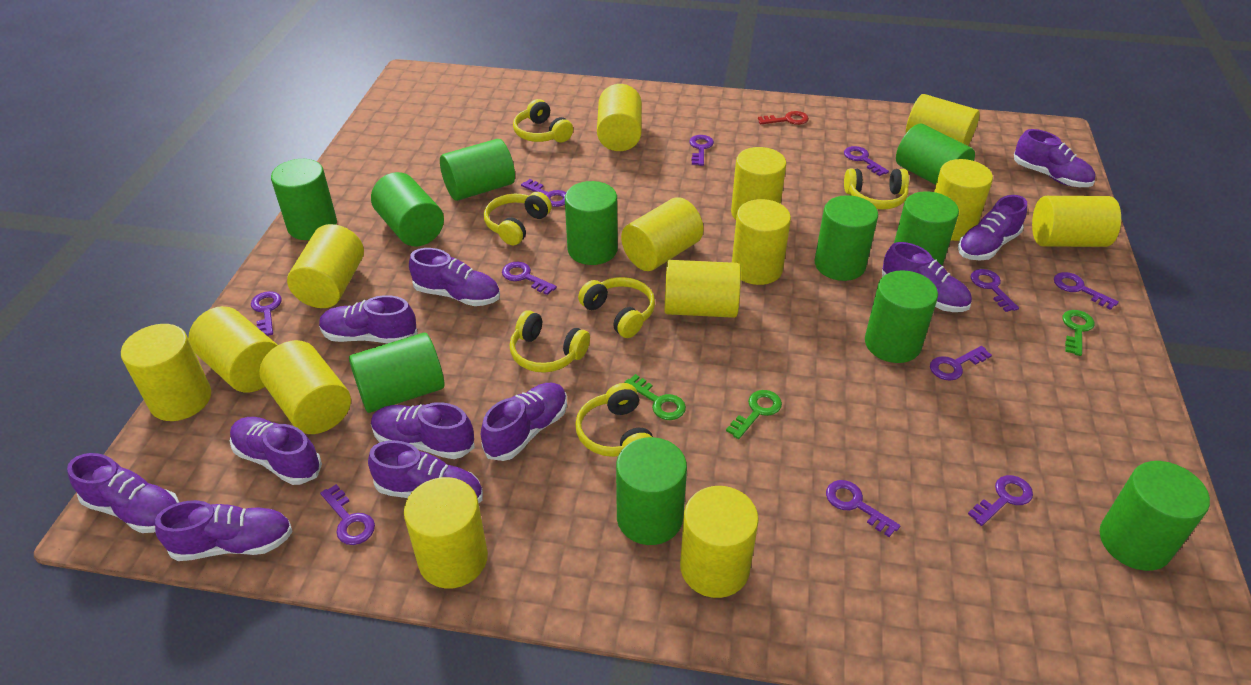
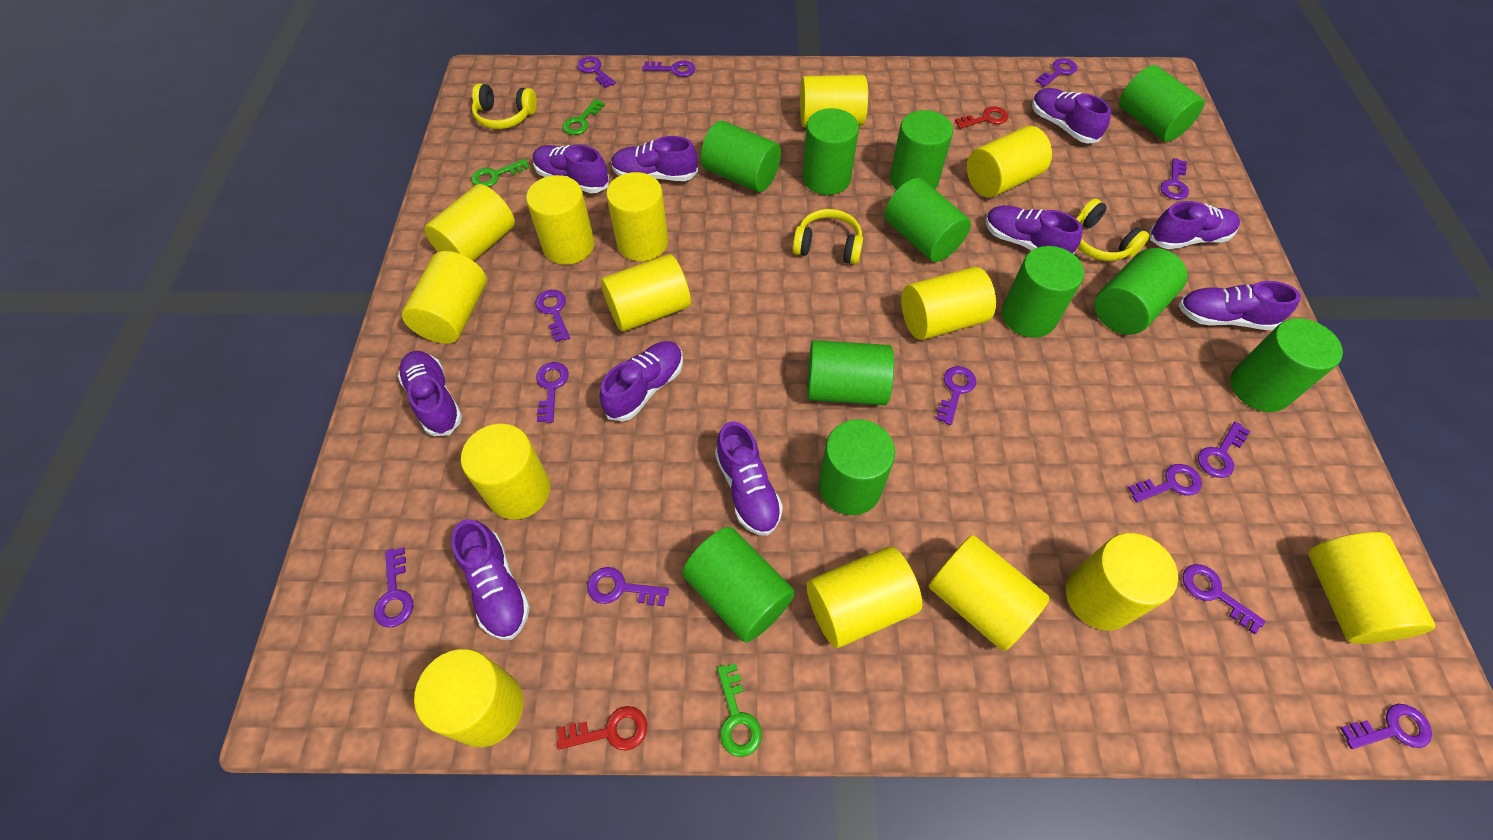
purple key: 11 -> 13
purple shoe: 11 -> 10
red key: 1 -> 2
yellow headphones: 6 -> 3

